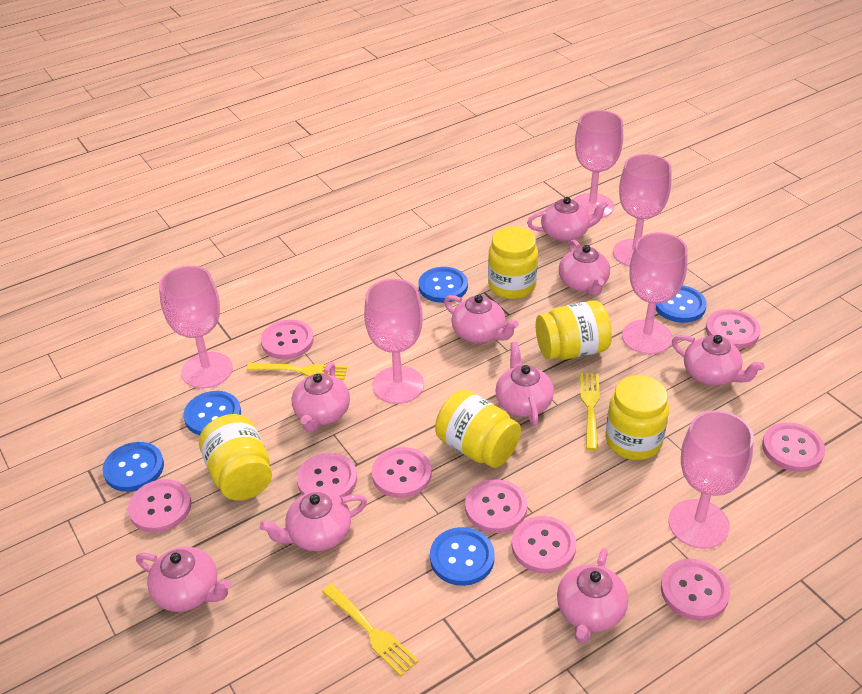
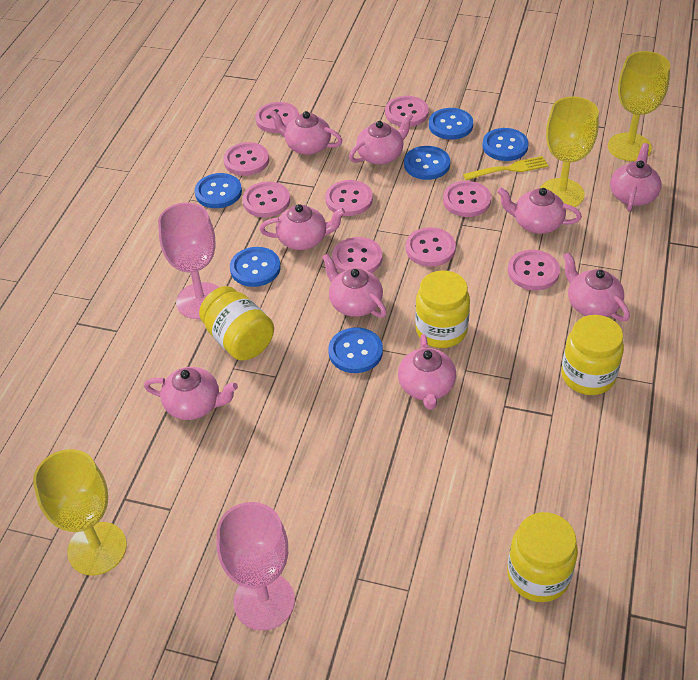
blue button: 5 -> 6
pink goblet: 6 -> 2
yellow fork: 3 -> 1
yellow goblet: 0 -> 3
yellow jar: 5 -> 4

